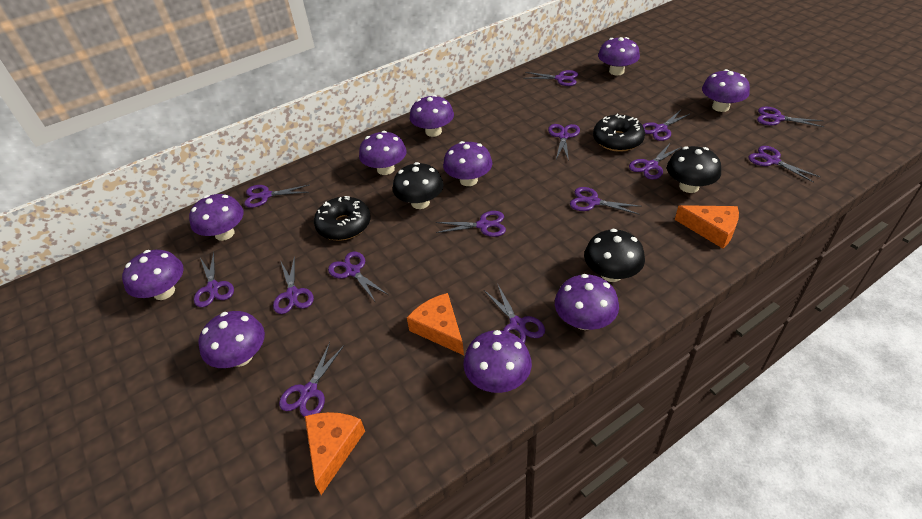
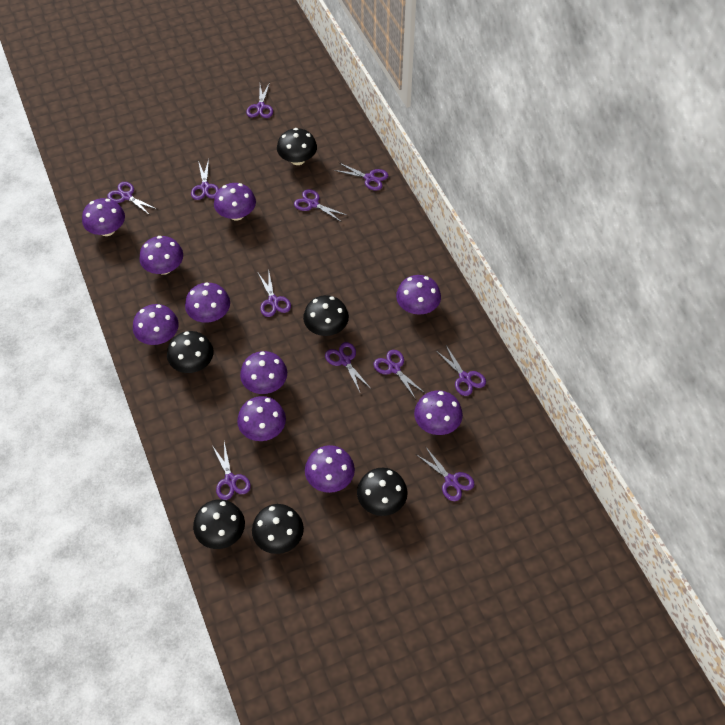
black donut: 2 -> 0
black mushroom: 3 -> 6
orange cheese: 3 -> 0
purple scissors: 14 -> 11

